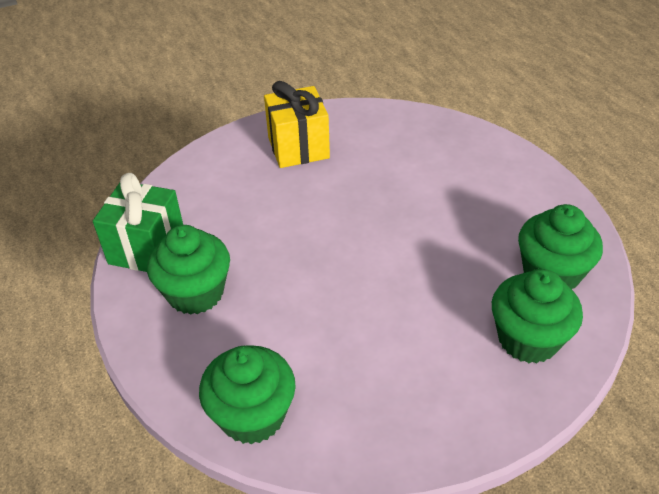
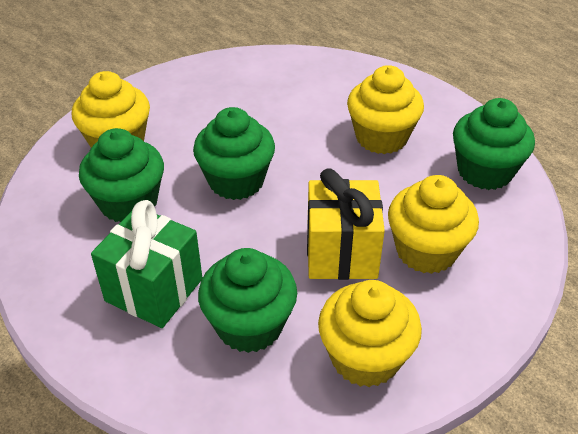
yellow cupcake: 0 -> 4

